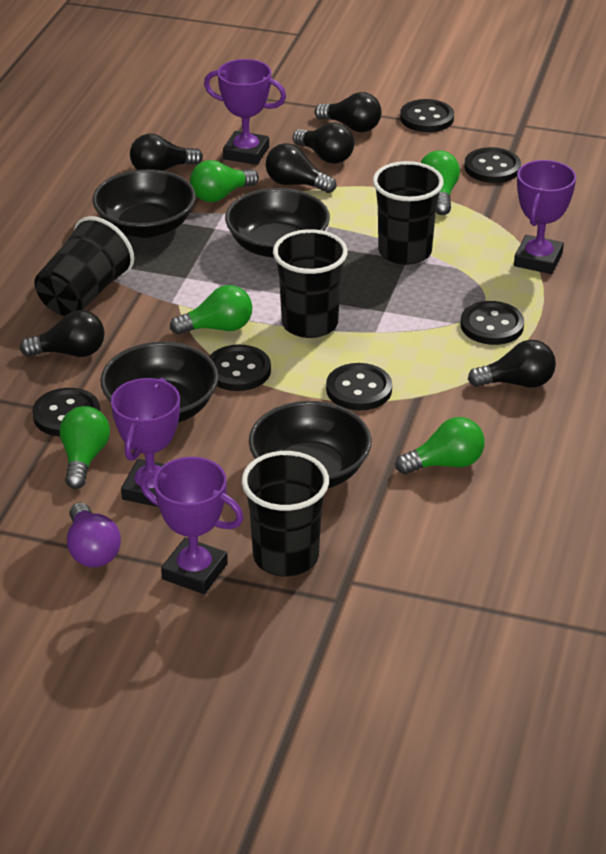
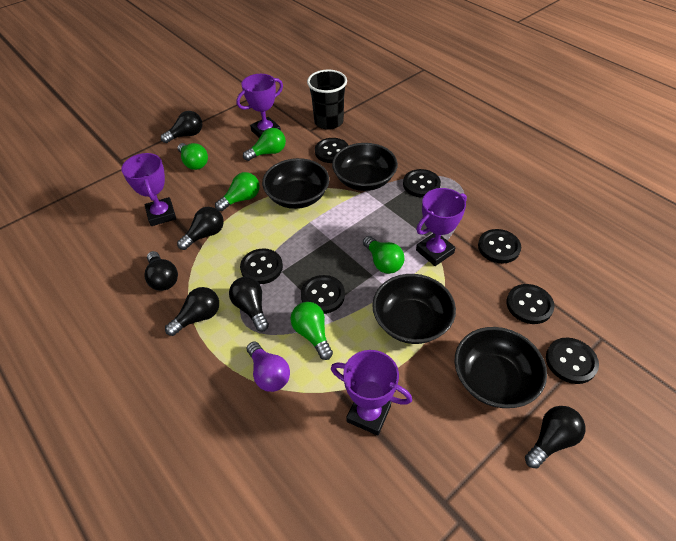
black button: 6 -> 7
black cup: 4 -> 1

